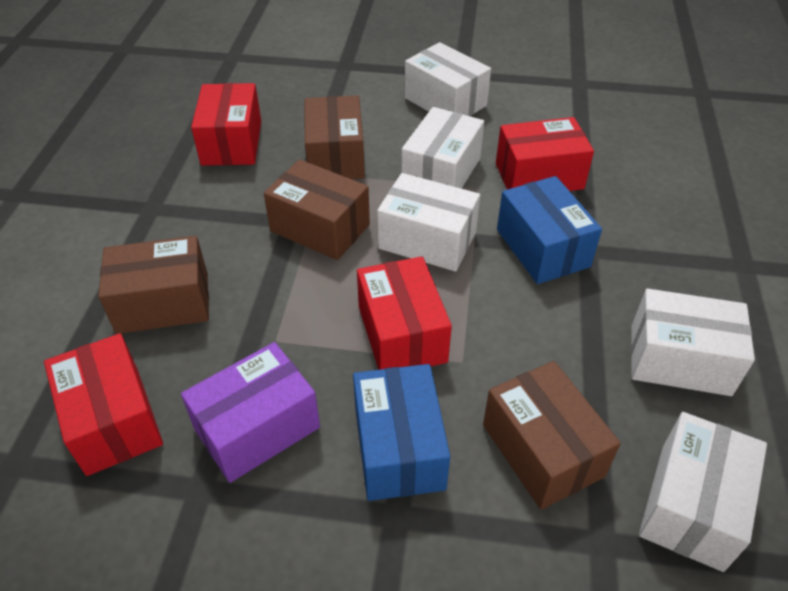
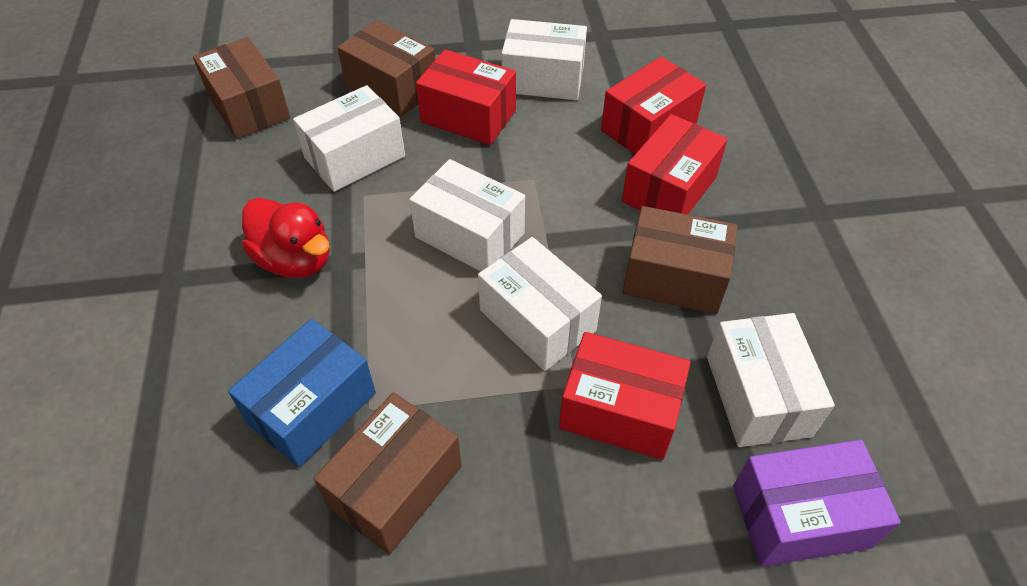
blue box: 2 -> 1
red duck: 0 -> 1

